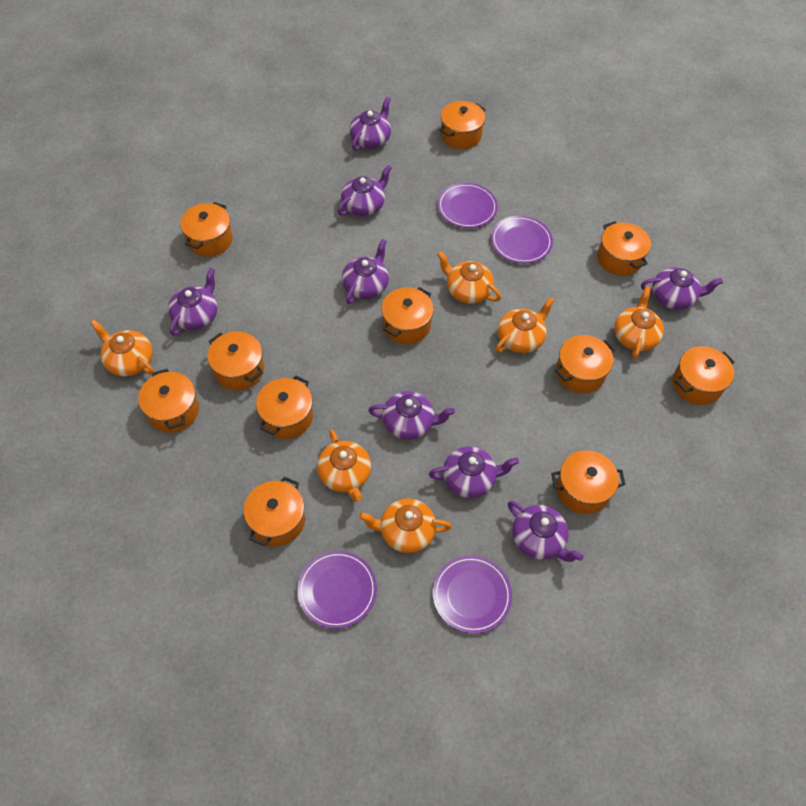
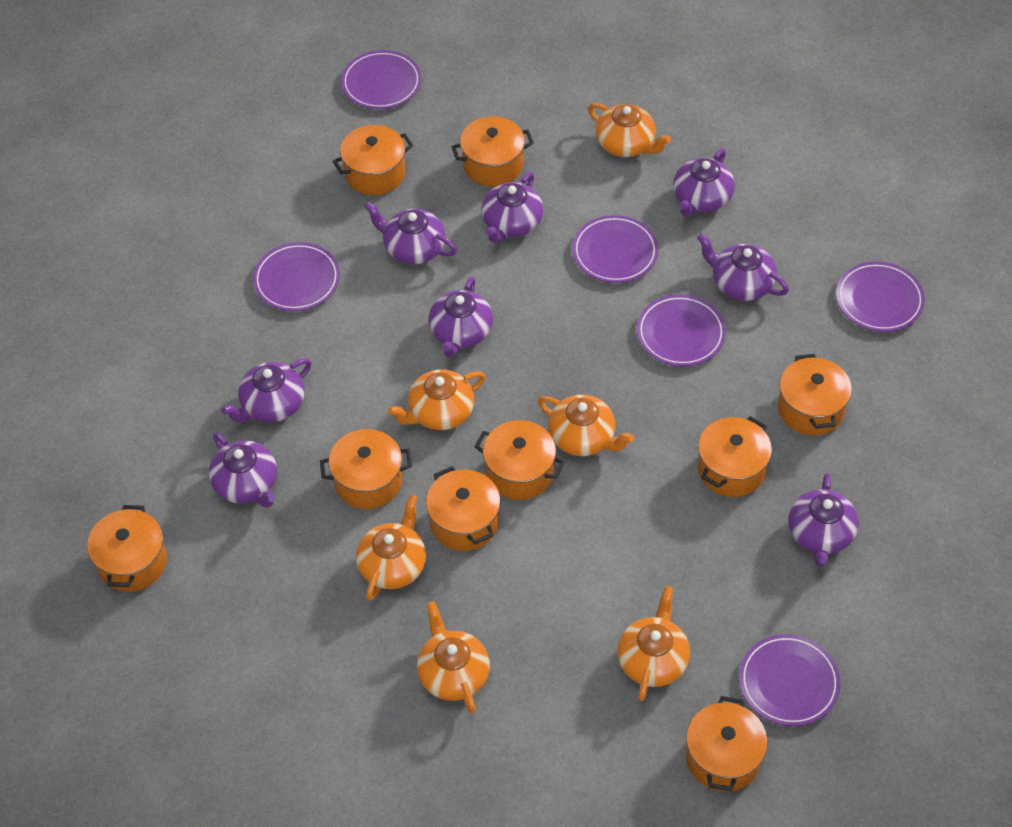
orange pot: 11 -> 9
purple plate: 4 -> 6

